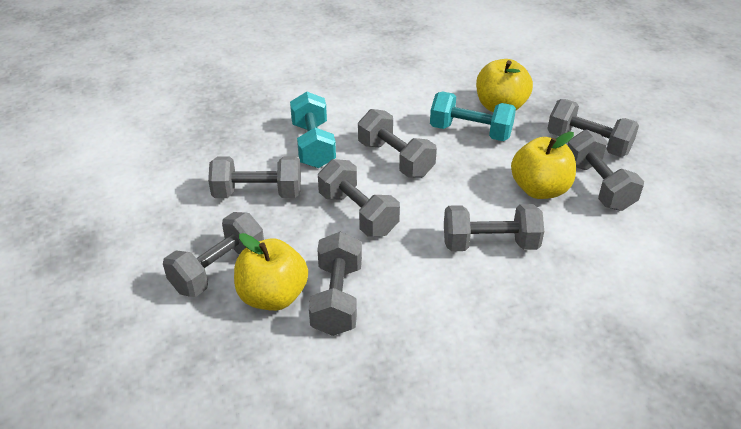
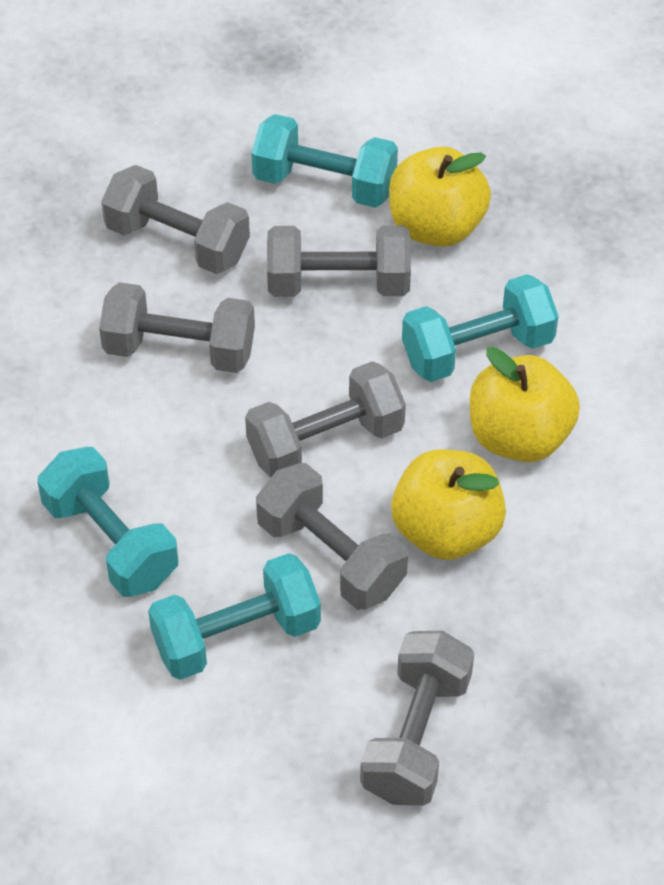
grey dumbbell: 8 -> 6
turquoise dumbbell: 2 -> 4

